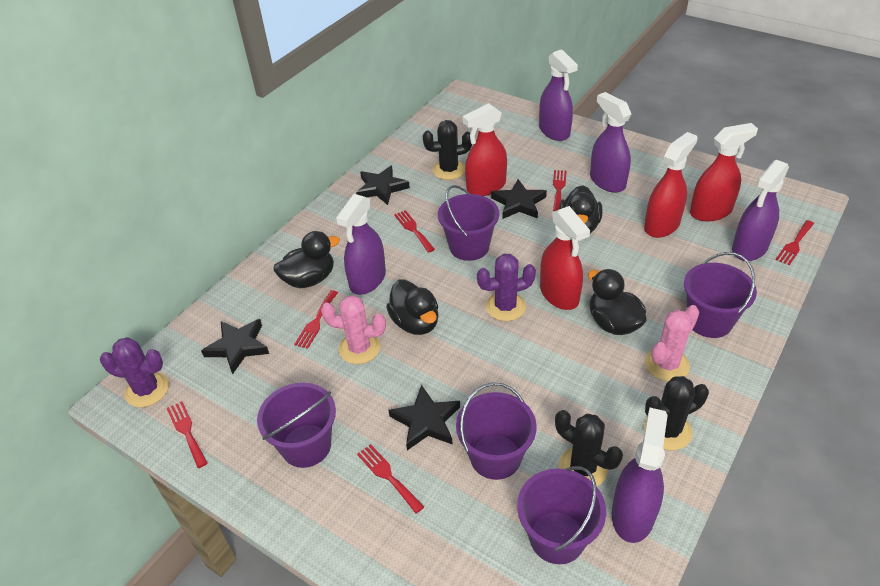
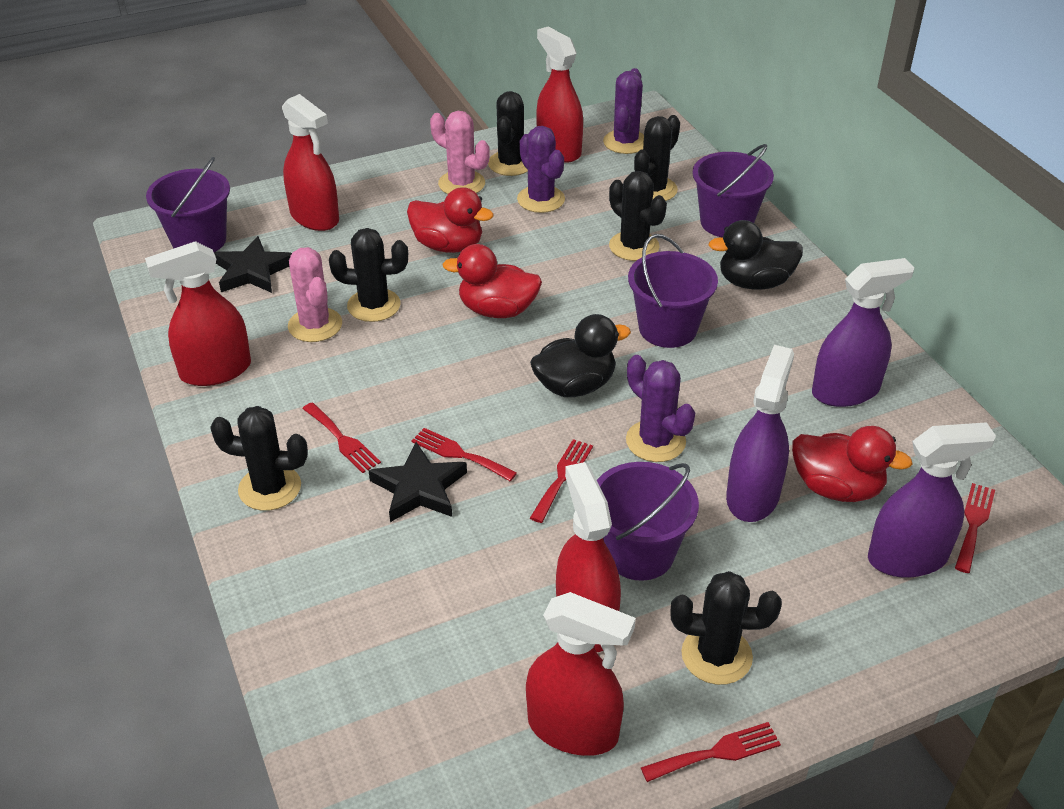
black cactus: 3 -> 6
black duck: 4 -> 2
black star: 4 -> 2
purple bucket: 5 -> 4
purple cactus: 2 -> 3
purple spray bottle: 5 -> 3
red duck: 0 -> 3
red fork: 6 -> 5
red spray bottle: 4 -> 5

